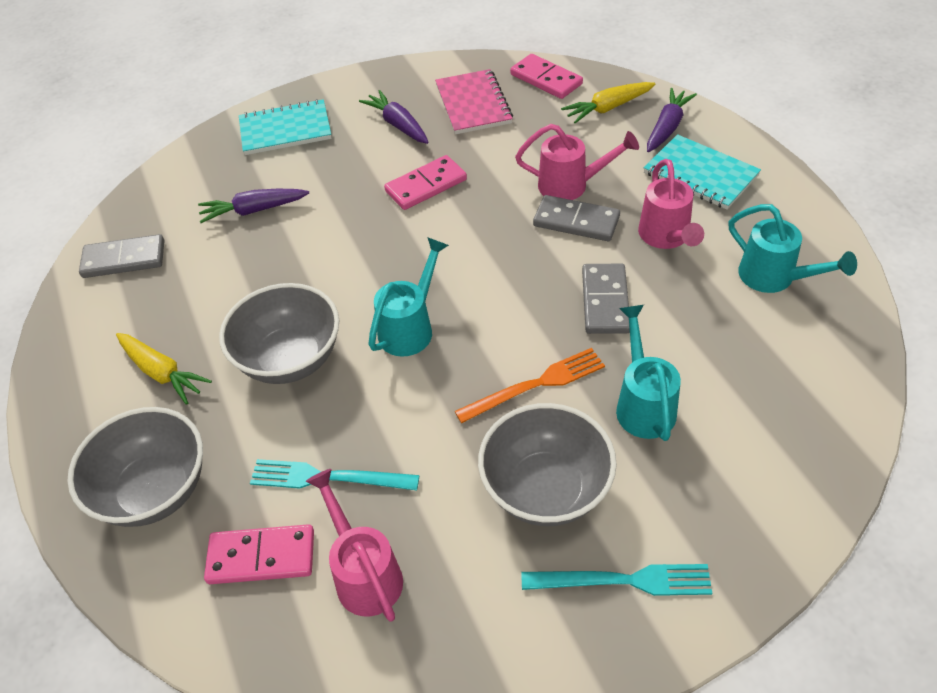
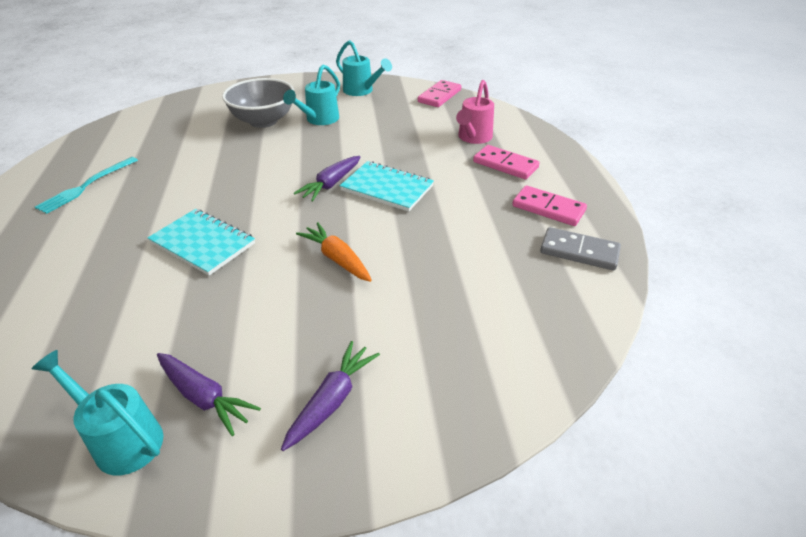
grey bowl: 3 -> 1
grey domino: 3 -> 1
orange carrot: 0 -> 1
orange fork: 1 -> 0
pink notebook: 1 -> 0
pink watering can: 3 -> 1
turquoise fork: 2 -> 1
yellow carrot: 2 -> 0

